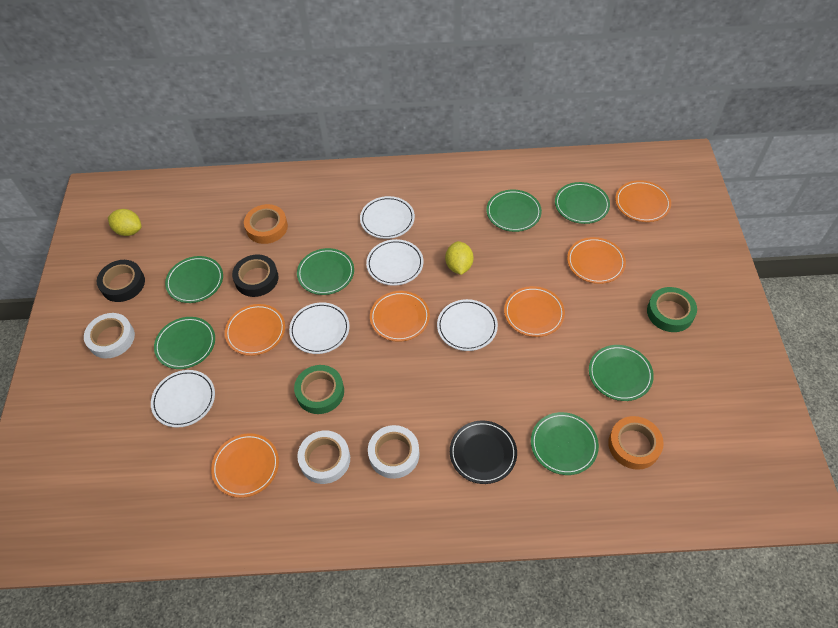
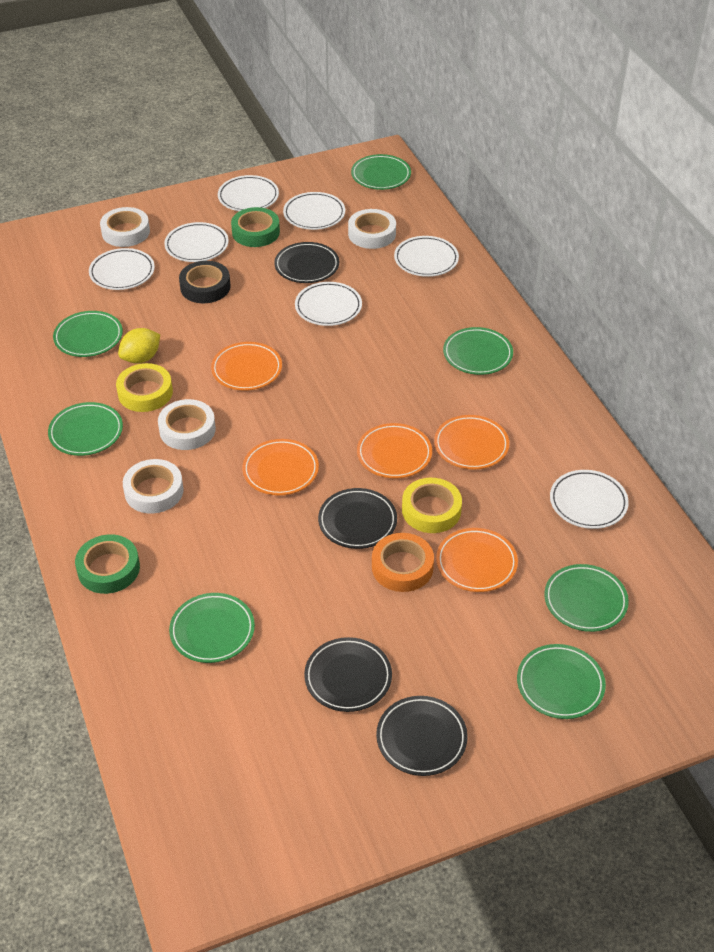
black plate: 1 -> 4
black tape: 2 -> 1
orange plate: 6 -> 5
orange tape: 2 -> 1
white plate: 5 -> 7
white tape: 3 -> 4
yellow lemon: 2 -> 1
yellow tape: 0 -> 2

